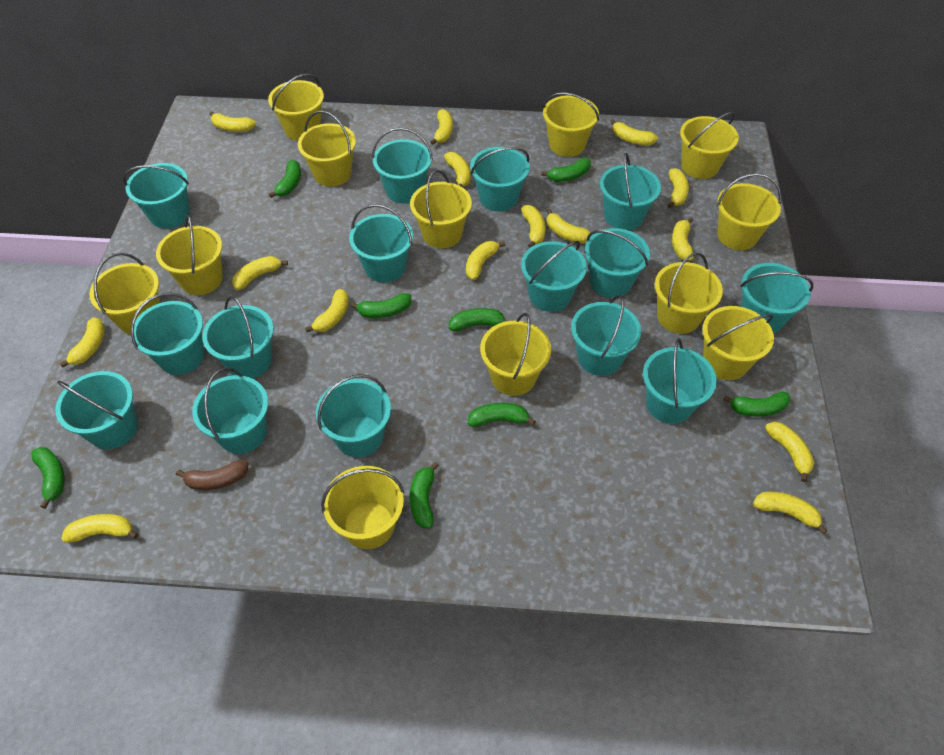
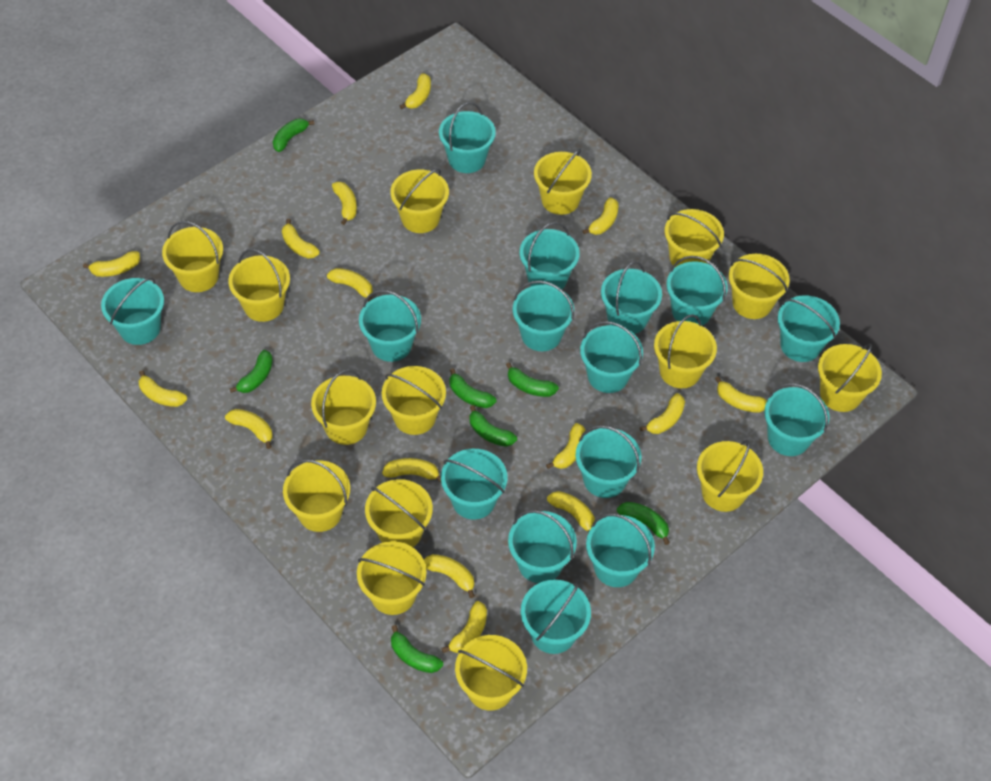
brown banana: 1 -> 0
green banana: 8 -> 7
yellow bucket: 12 -> 15

